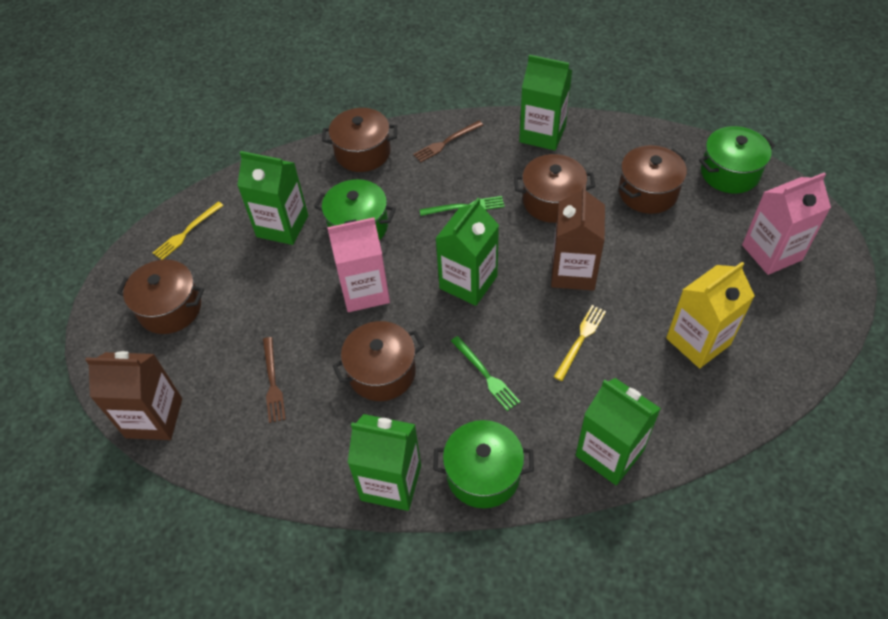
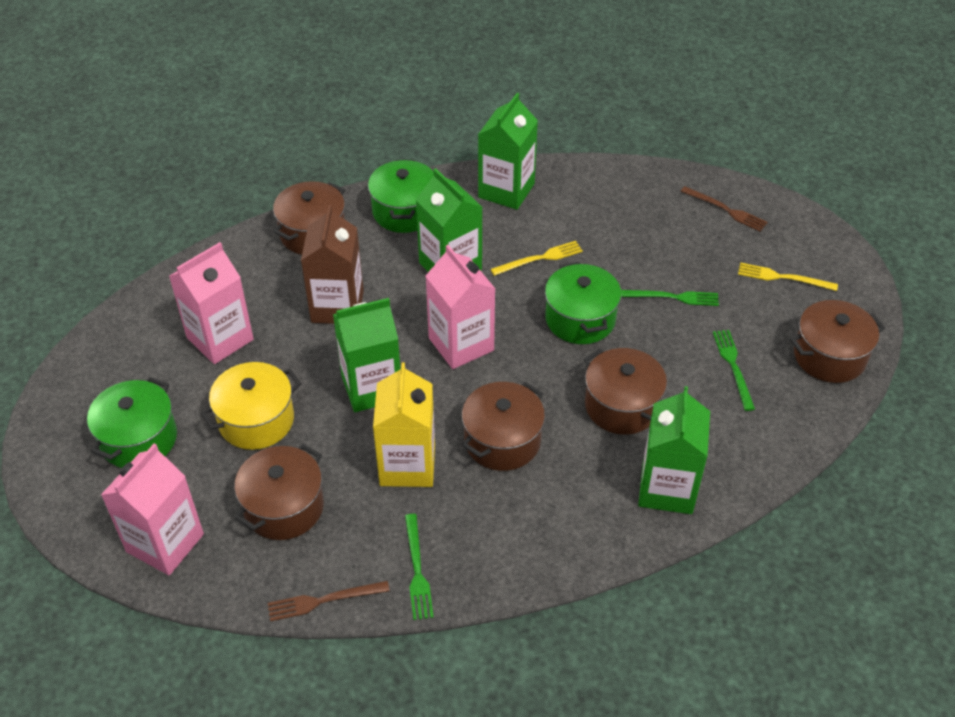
brown carton: 2 -> 1
green carton: 5 -> 4
green fork: 2 -> 3
pink carton: 2 -> 3
yellow pot: 0 -> 1

